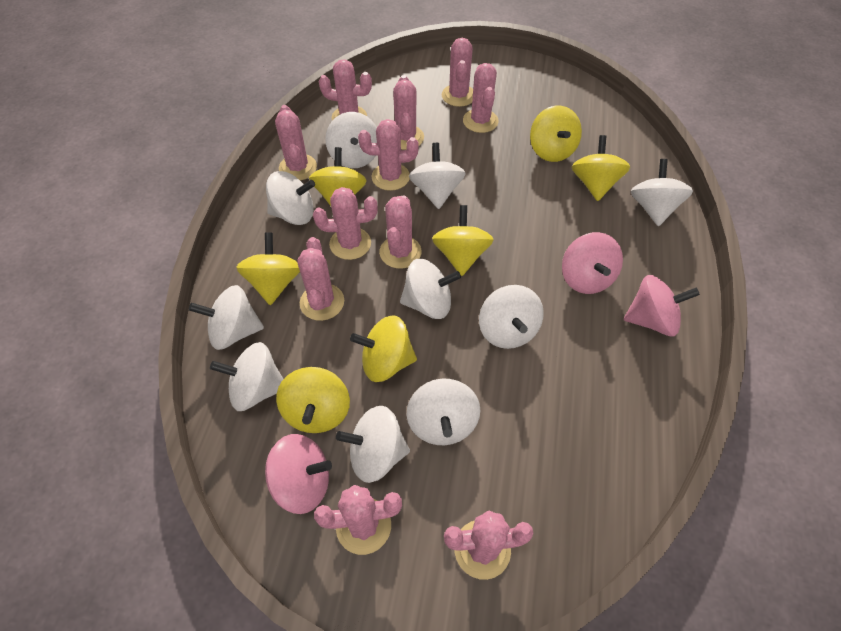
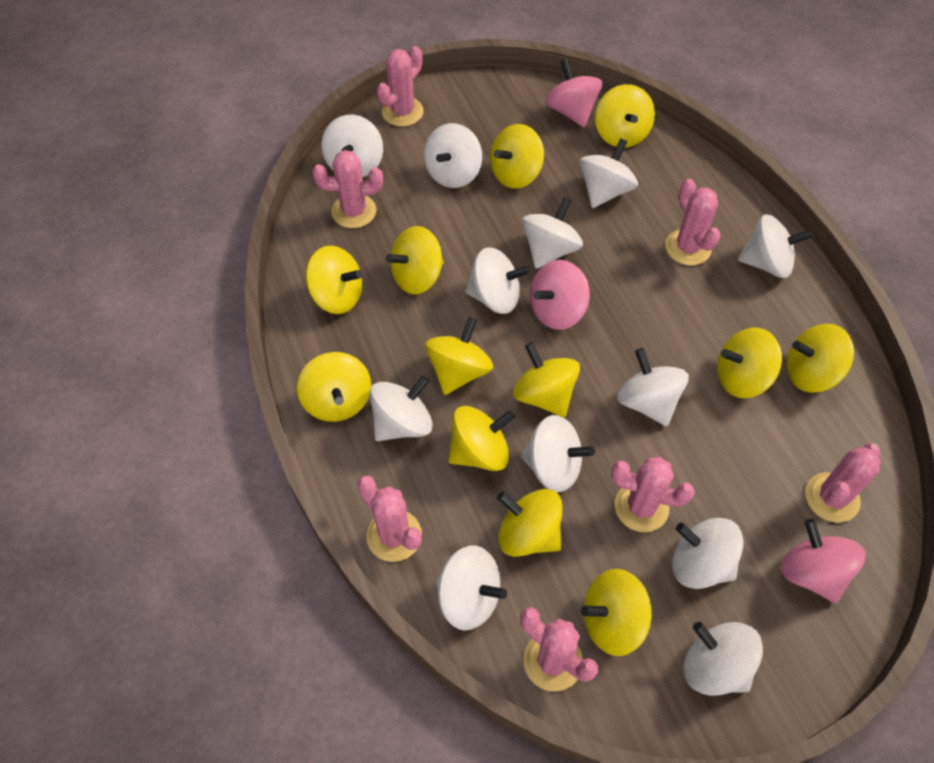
pink cactus: 11 -> 7
white spinning top: 10 -> 12
yellow spinning top: 7 -> 12

